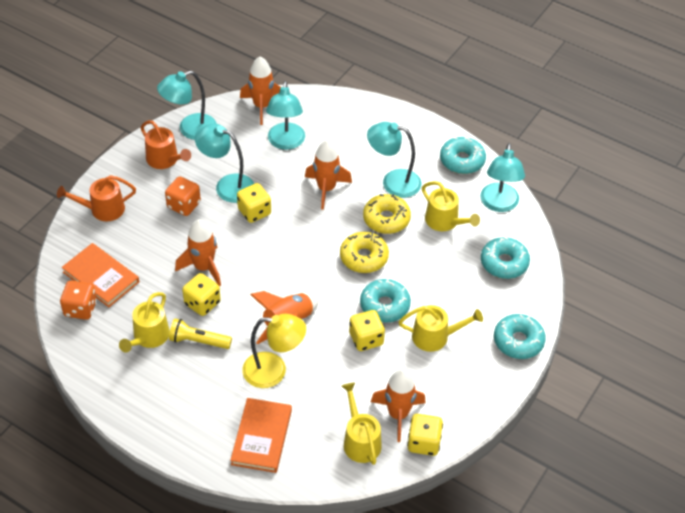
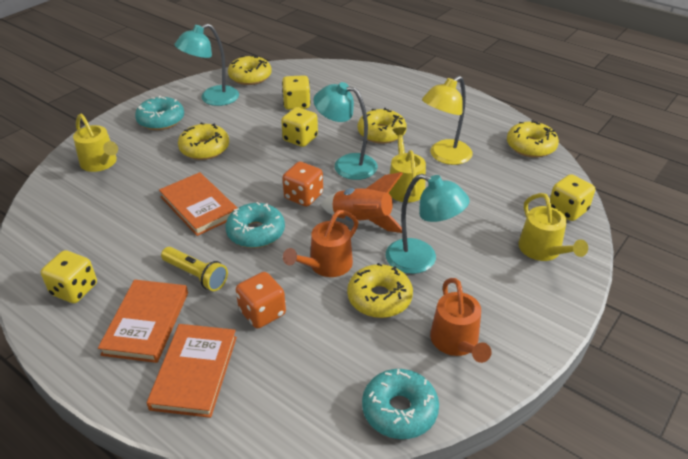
orange book: 2 -> 3
orange rocket: 5 -> 1
turquoise donut: 4 -> 3
turquoise lamp: 5 -> 3
yellow donut: 2 -> 5
yellow watering can: 4 -> 3

